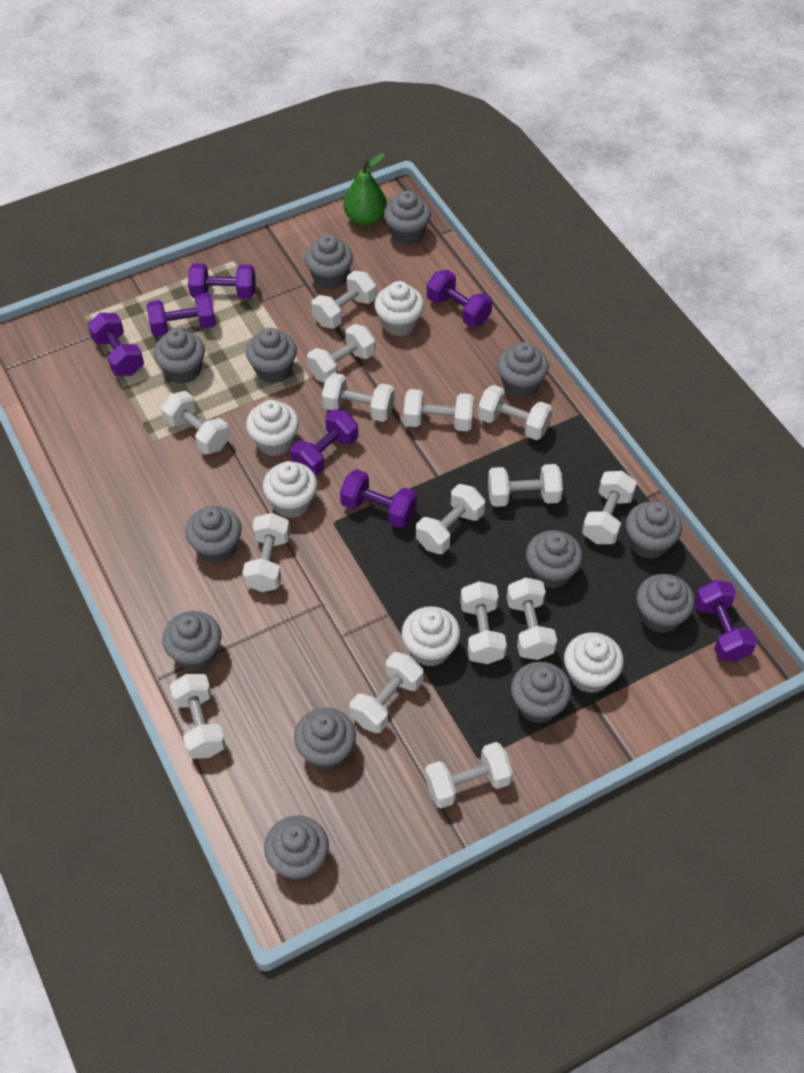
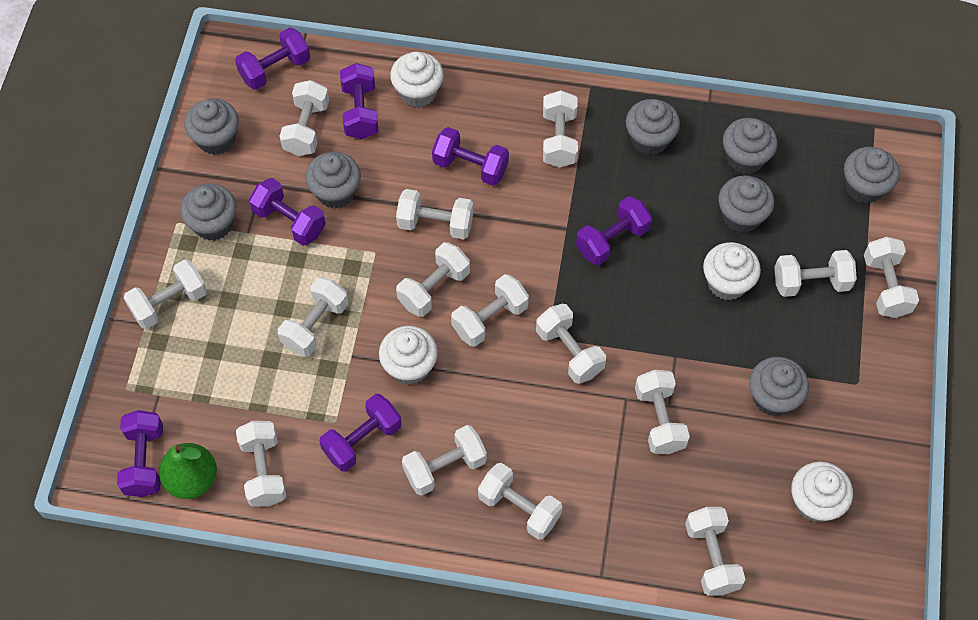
grey cupcake: 13 -> 8
white cupcake: 5 -> 4

